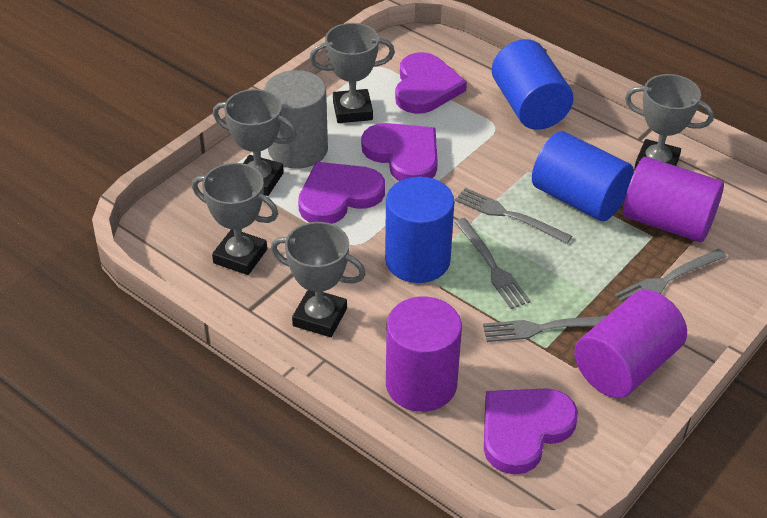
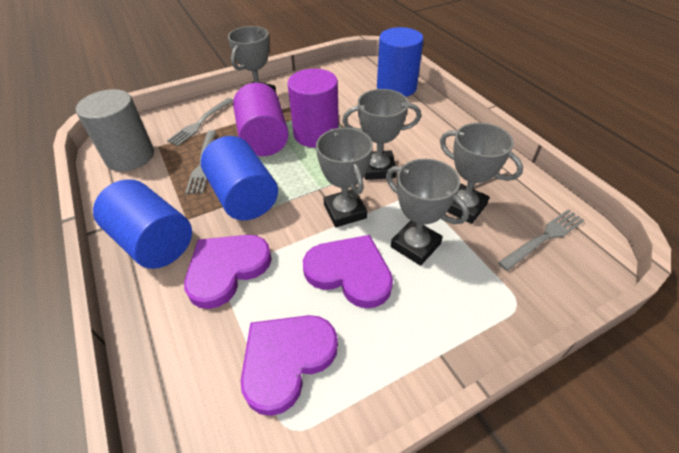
grey fork: 4 -> 3
purple cylinder: 3 -> 2
purple heart: 4 -> 3

